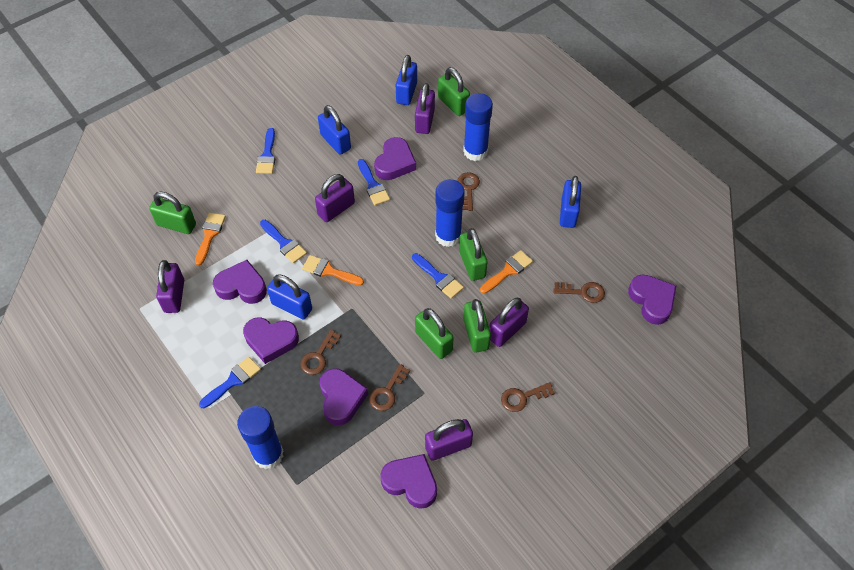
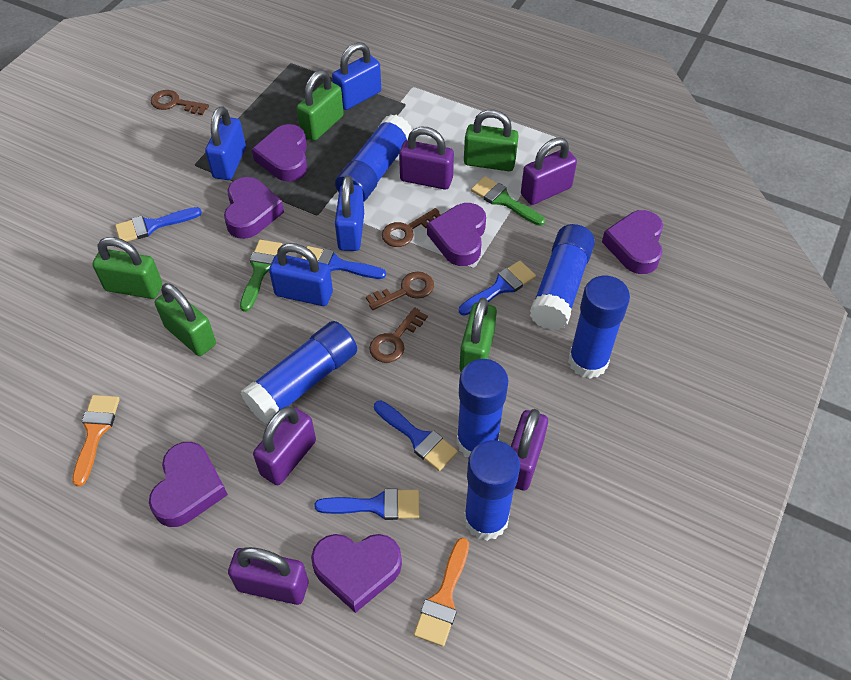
blue glue stick: 3 -> 6
brown key: 5 -> 4
green brush: 0 -> 2
orange brush: 3 -> 2

